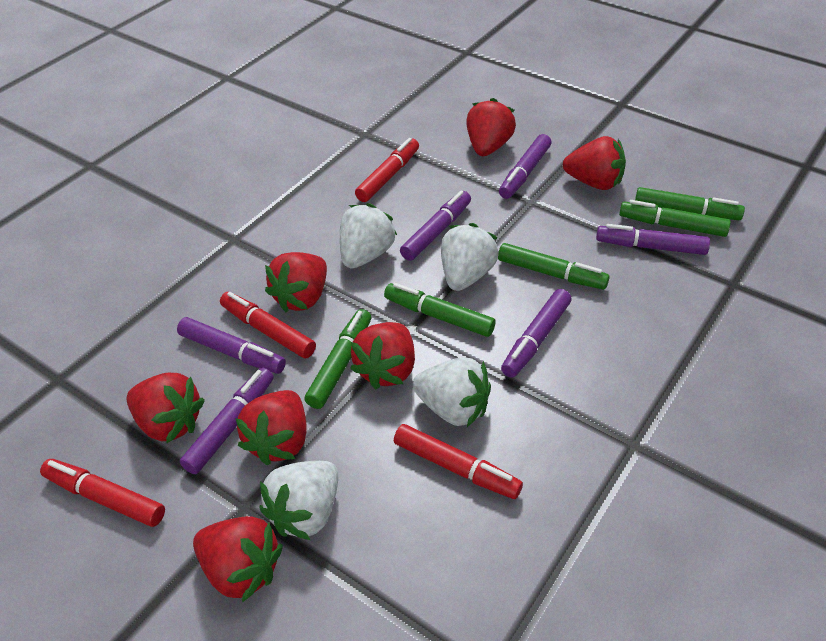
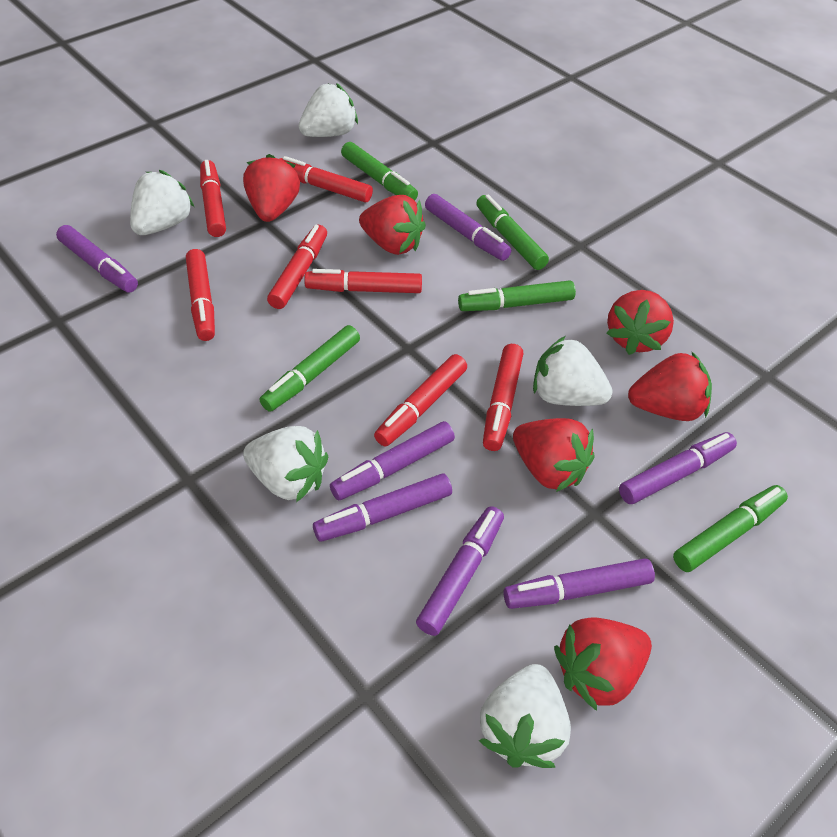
purple marker: 6 -> 7
red marker: 4 -> 7
red strawberry: 7 -> 6
white strawberry: 4 -> 5

